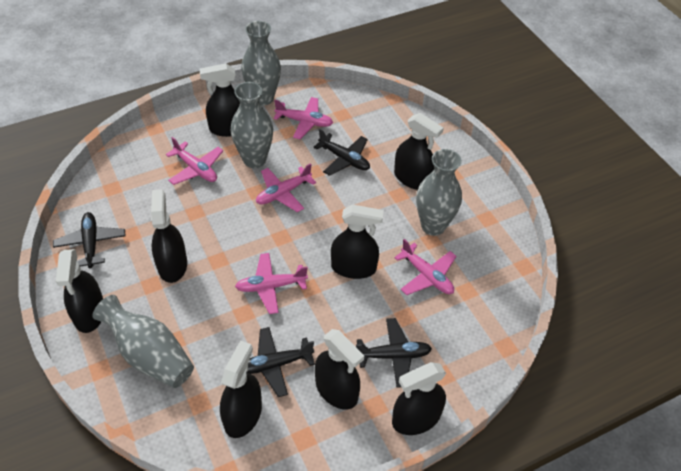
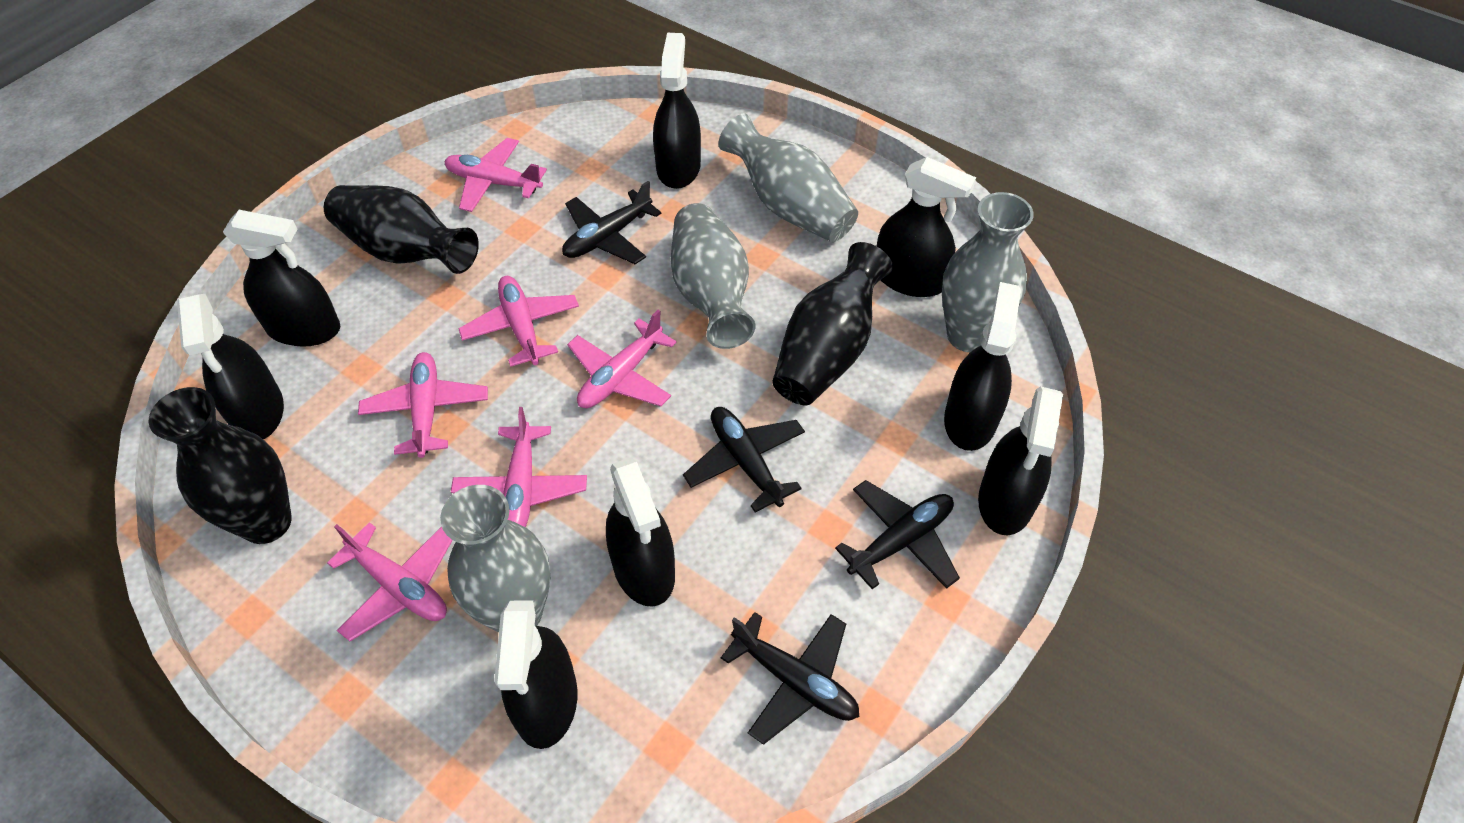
black vase: 0 -> 3
pink plane: 5 -> 6

